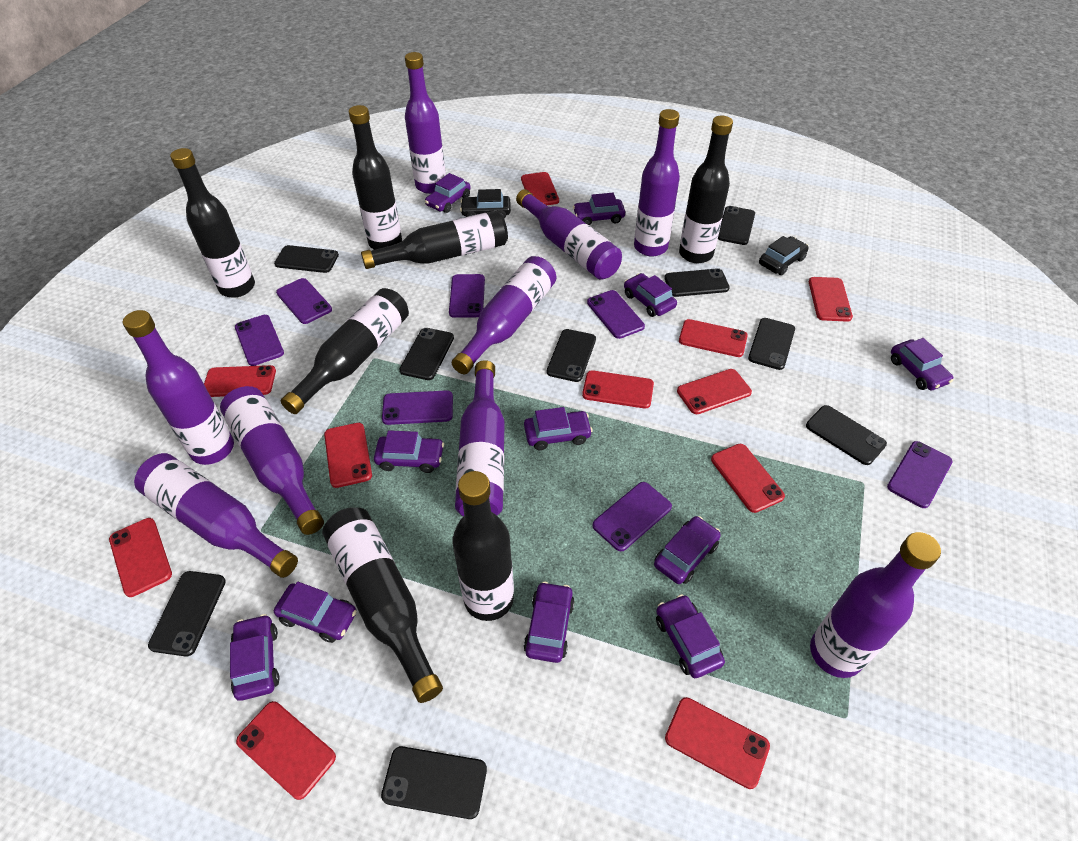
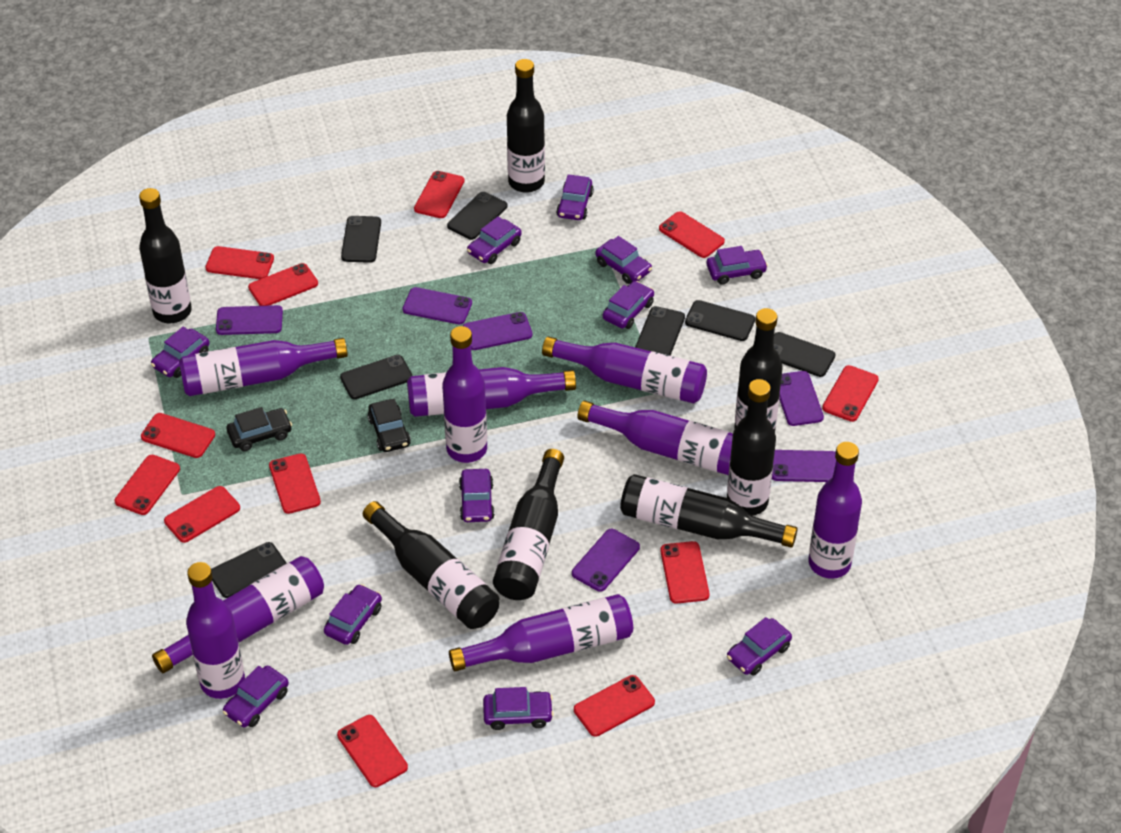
black phone: 9 -> 7
purple phone: 7 -> 6
red phone: 11 -> 12

